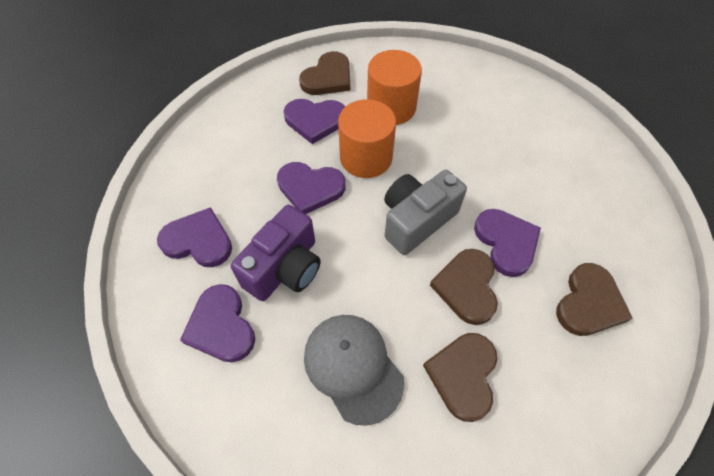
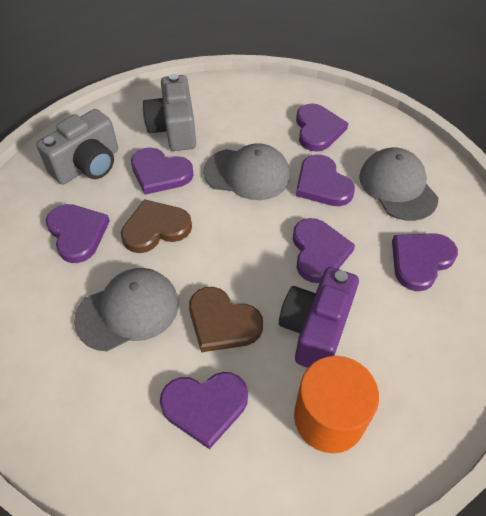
brown heart: 4 -> 2
grey camera: 1 -> 2
grey cap: 1 -> 3
orange cylinder: 2 -> 1
purple heart: 5 -> 7

